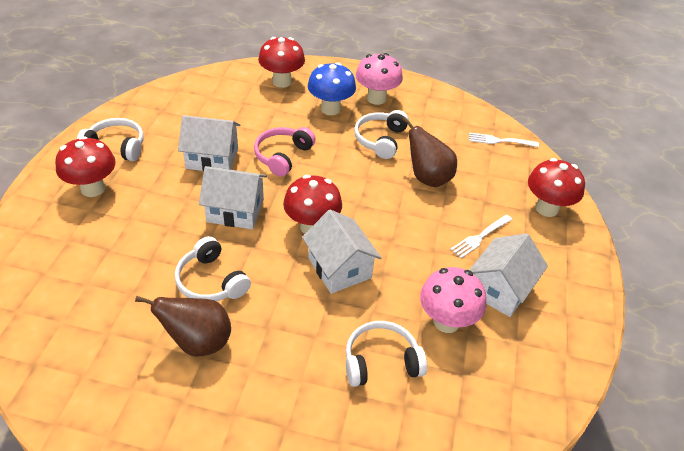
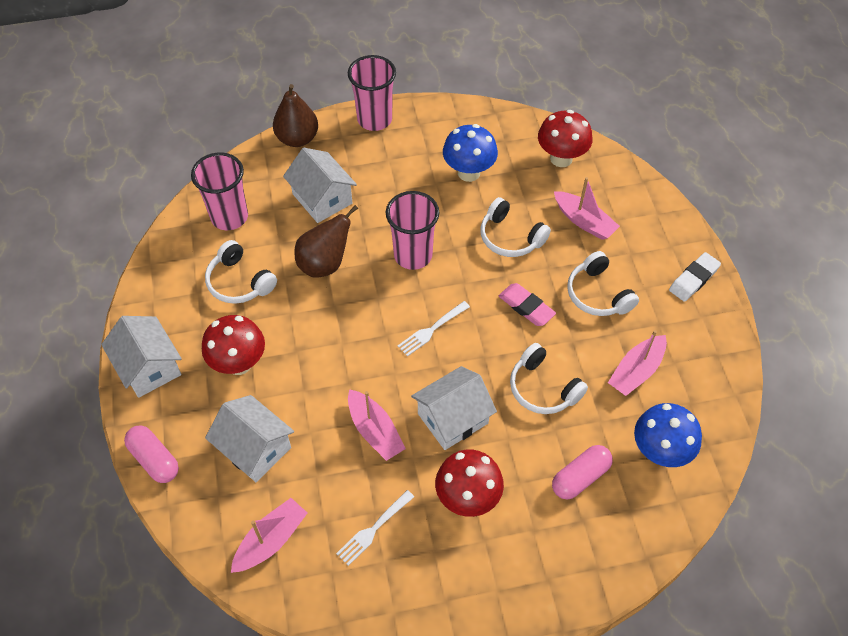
blue mushroom: 1 -> 2
pink boat: 0 -> 4
pink capsule: 0 -> 2
pink cup: 0 -> 3
pink eraser: 0 -> 1
pink headphones: 1 -> 0
pink mushroom: 2 -> 0
red mushroom: 4 -> 3
white eraser: 0 -> 1

